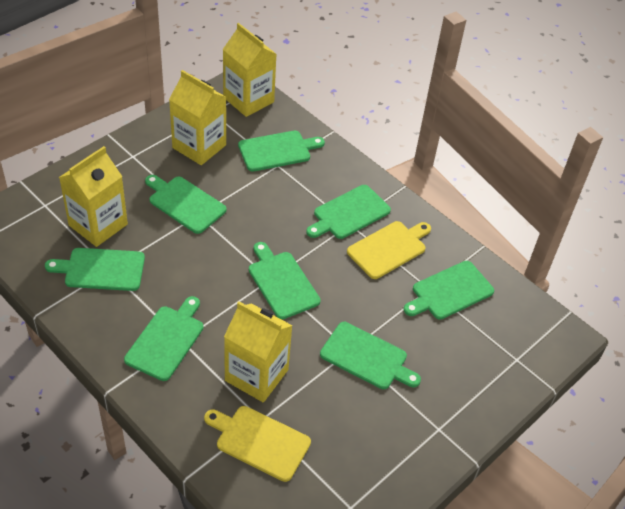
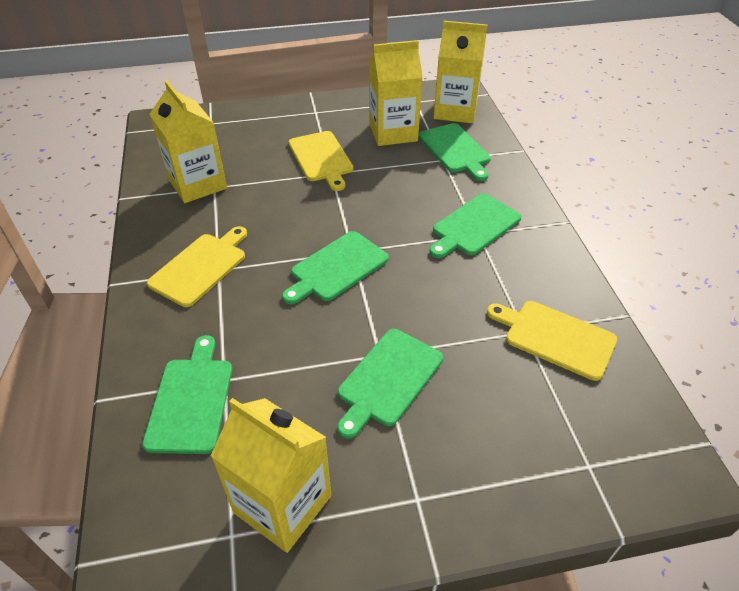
green cutting board: 8 -> 5
yellow cutting board: 2 -> 3

